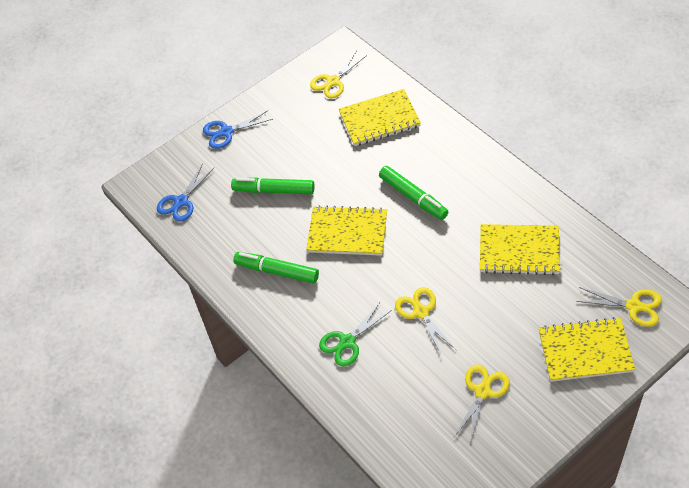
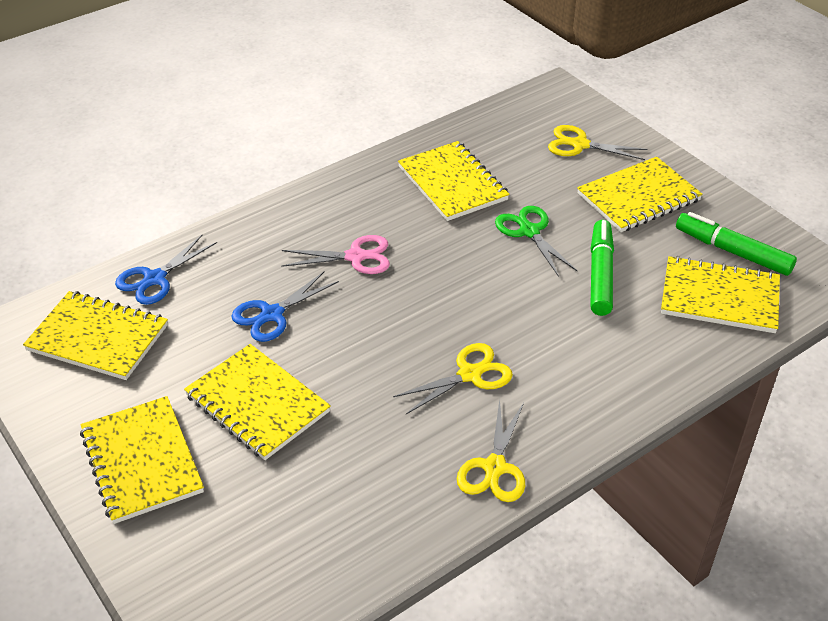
green marker: 3 -> 2
pink scissors: 0 -> 1
yellow notebook: 4 -> 6
yellow scissors: 4 -> 3

